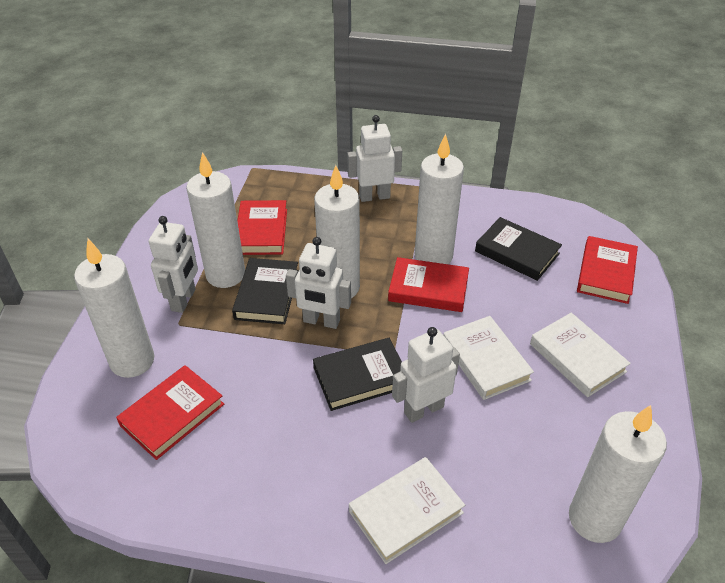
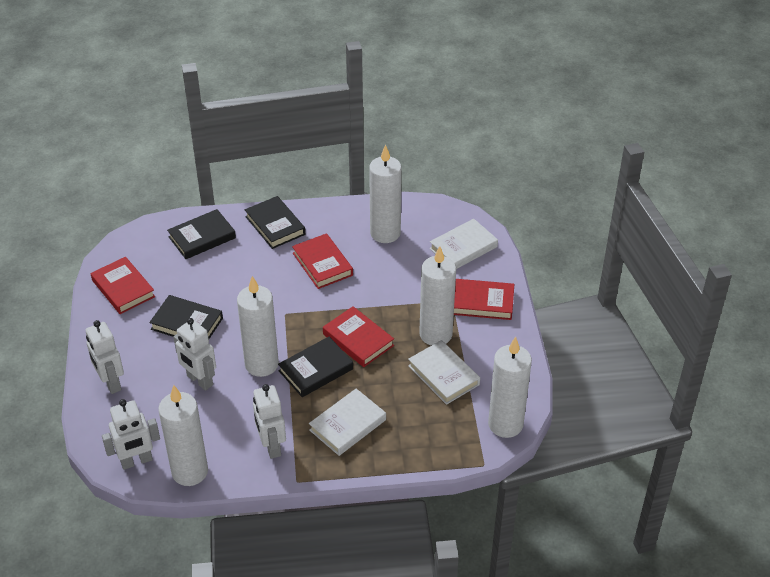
black book: 3 -> 4

